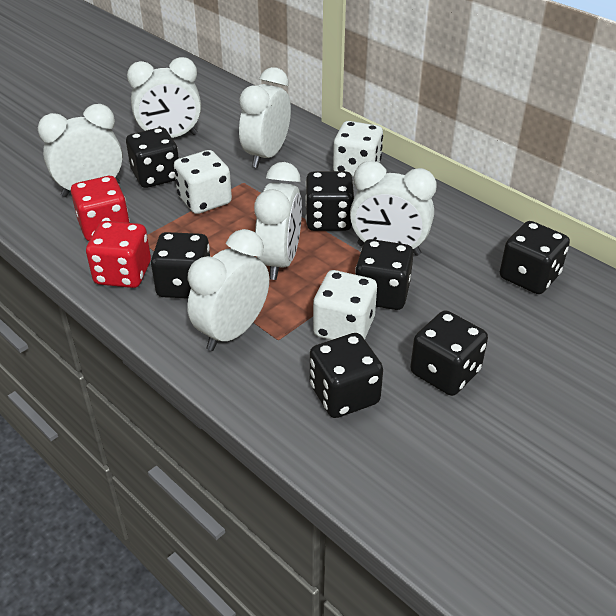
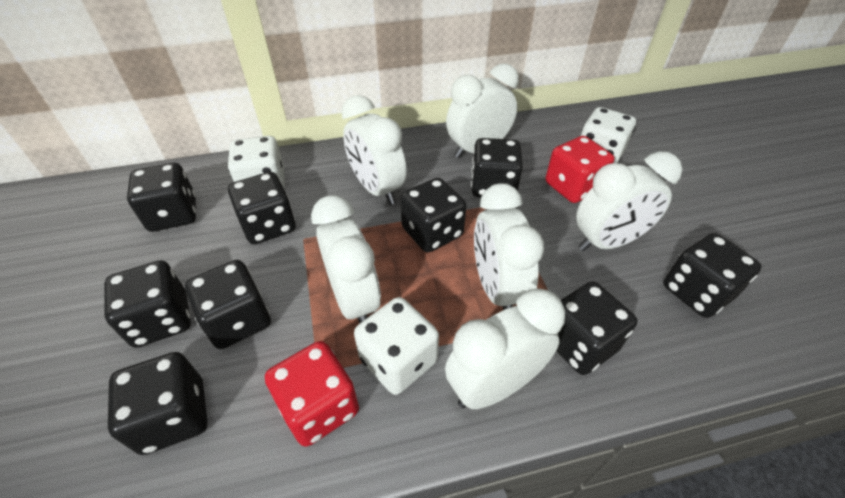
black dice: 7 -> 9

